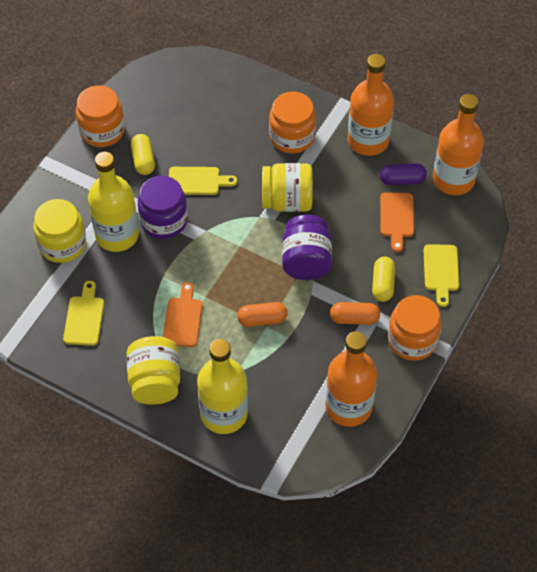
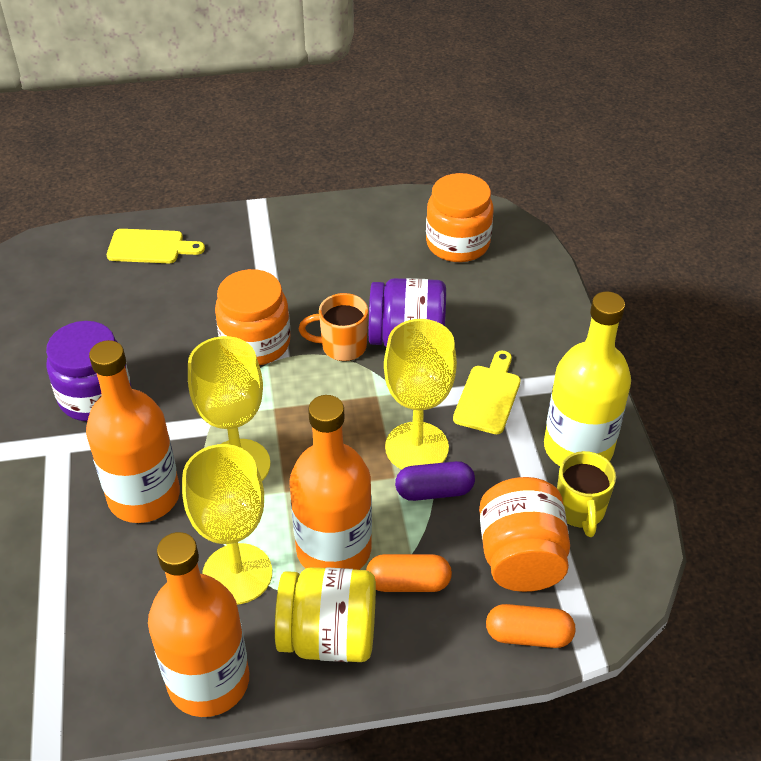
orange cutting board: 2 -> 0
orange mug: 0 -> 1
yellow bottle: 2 -> 1
yellow capsule: 2 -> 0
yellow cutting board: 3 -> 2
yellow goblet: 0 -> 3
yellow jar: 3 -> 1
yellow mug: 0 -> 1

